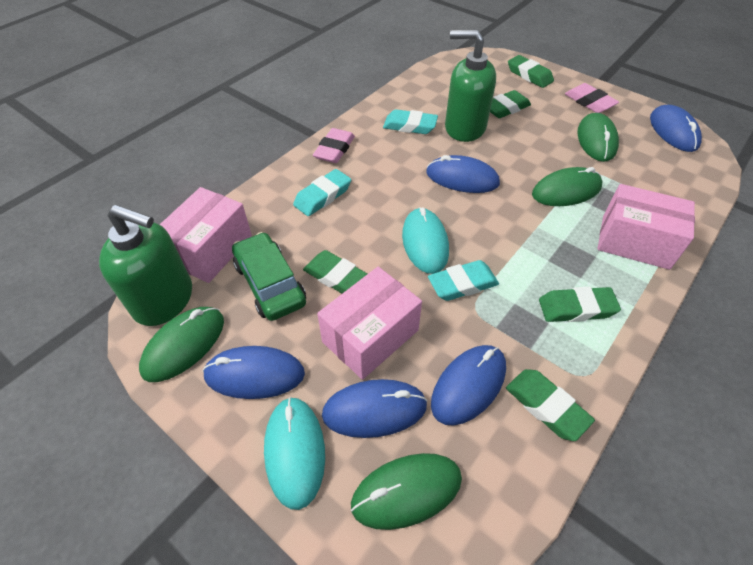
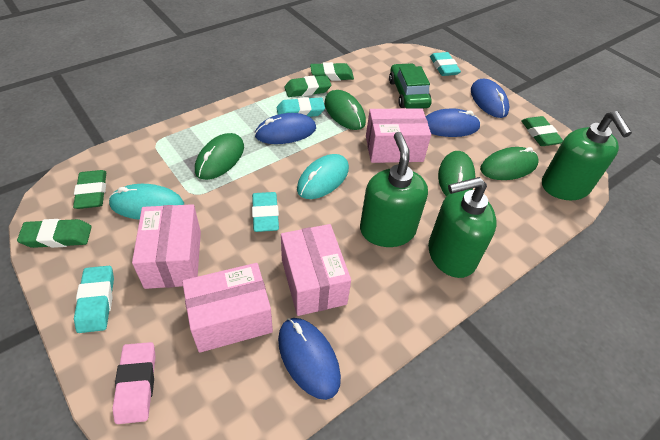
blue mouse: 5 -> 4
green soap dispenser: 2 -> 3
pink box: 3 -> 4
pink eraser: 2 -> 1
turquoise eraser: 3 -> 4

